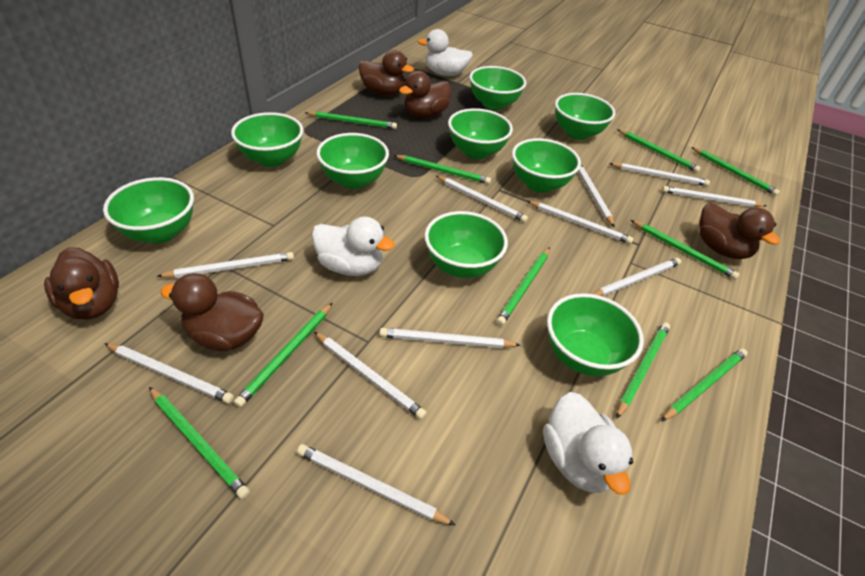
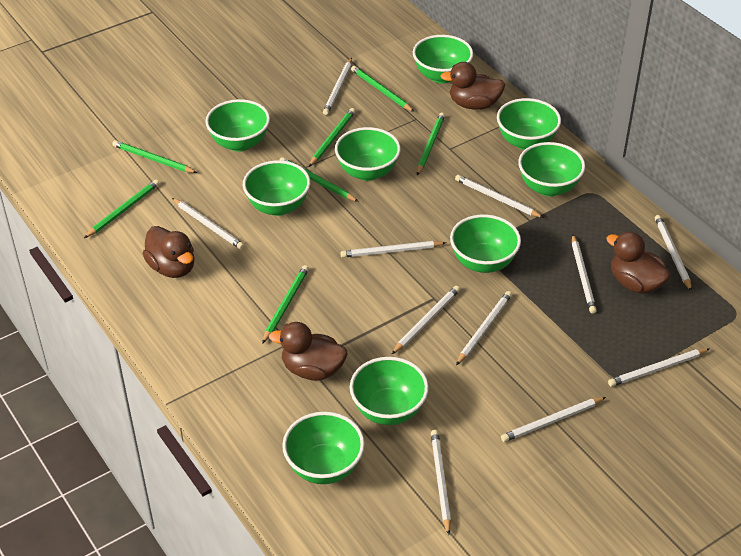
brown duck: 5 -> 4
green pencil: 10 -> 7
white duck: 3 -> 0

